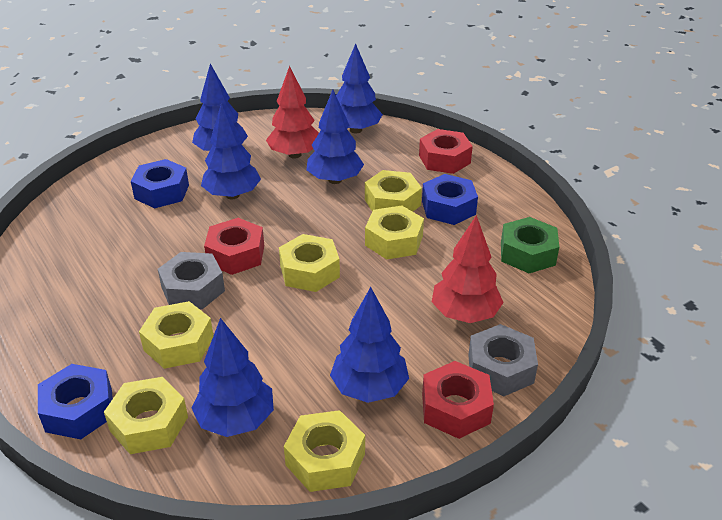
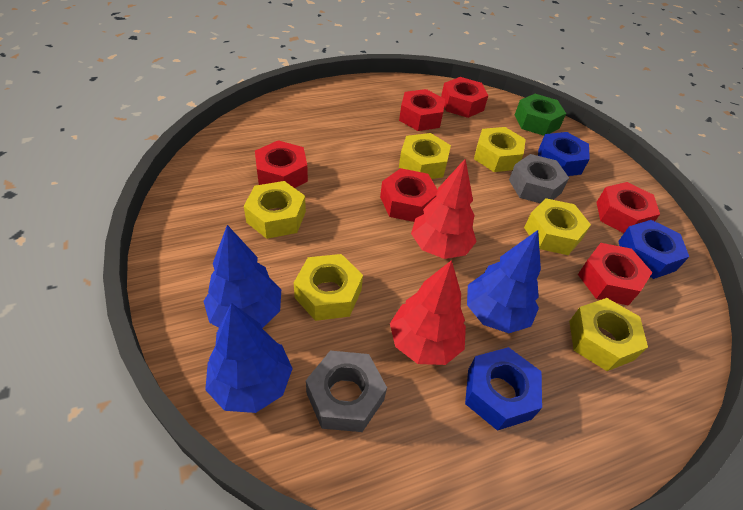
blue tree: 6 -> 3
red nut: 3 -> 6

